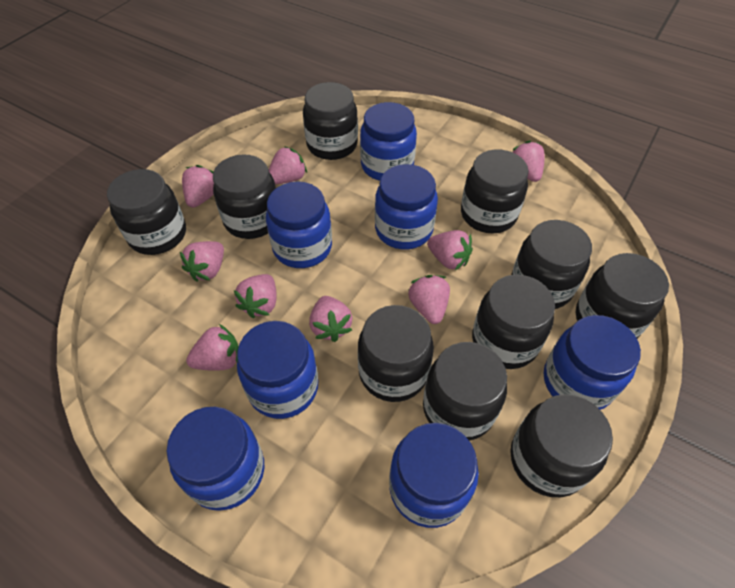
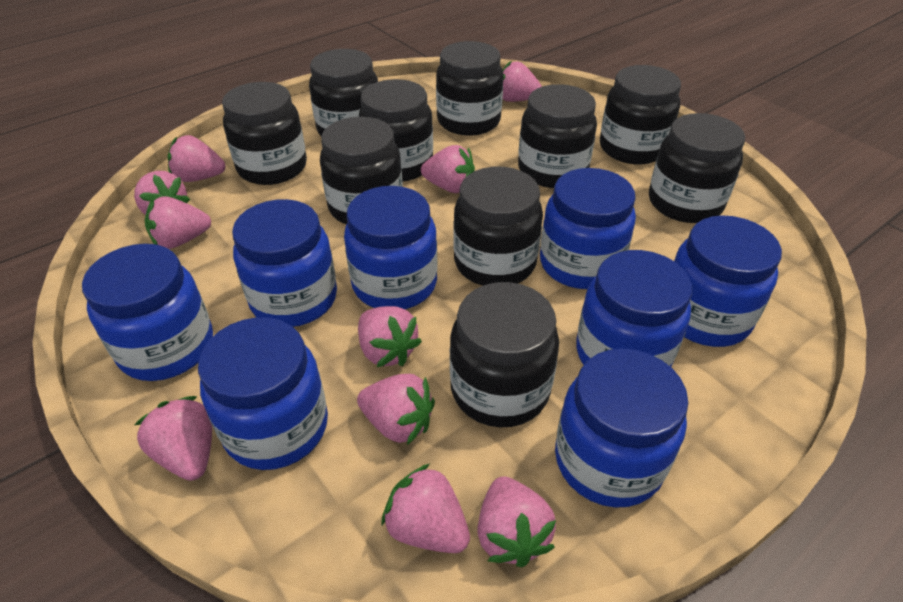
blue jar: 7 -> 8
pink strawberry: 9 -> 10

